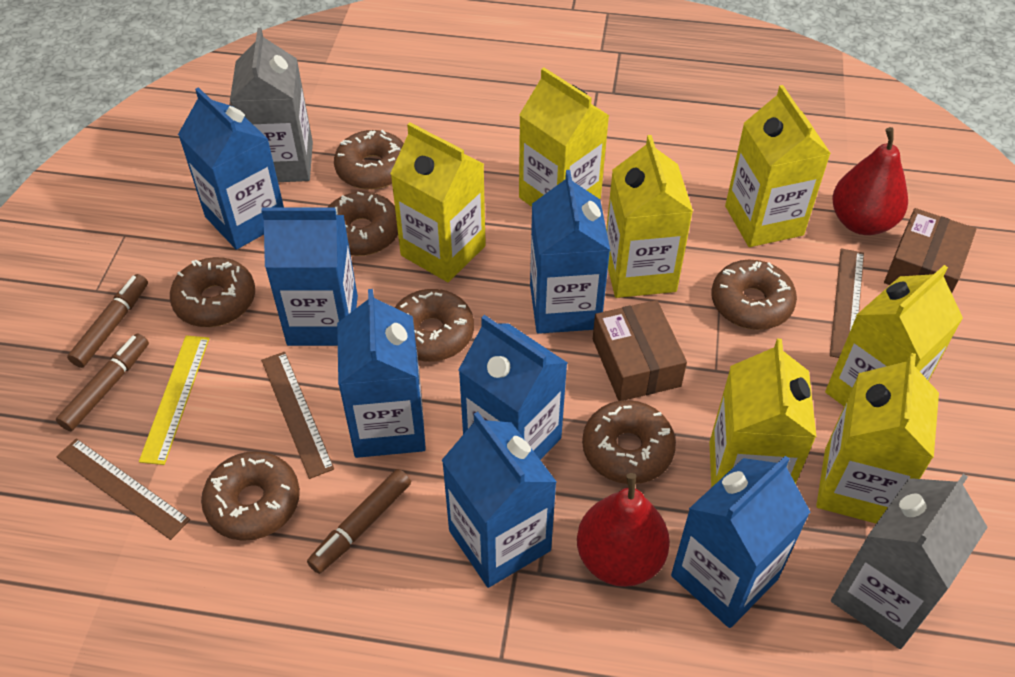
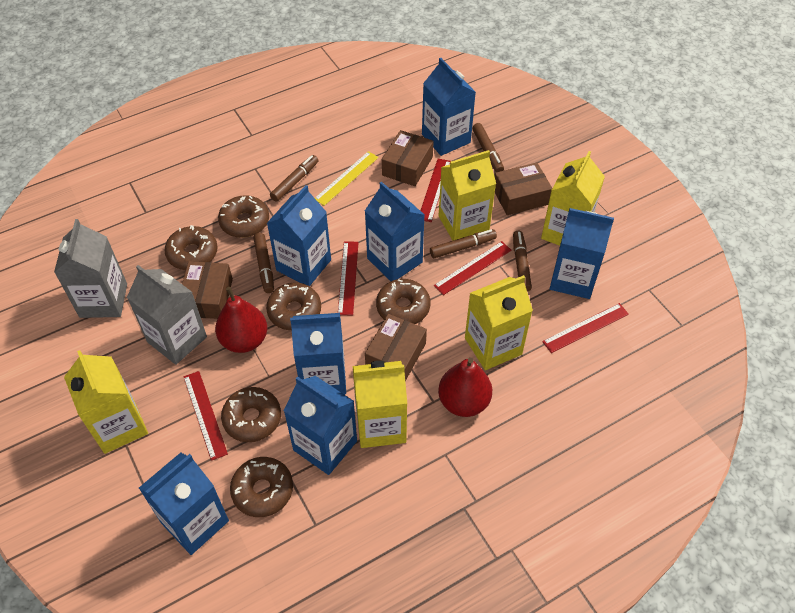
brown box: 2 -> 4
brown donut: 7 -> 6
brown marker: 3 -> 5
brown ruler: 3 -> 0
red ruler: 0 -> 5
yellow carton: 7 -> 5

